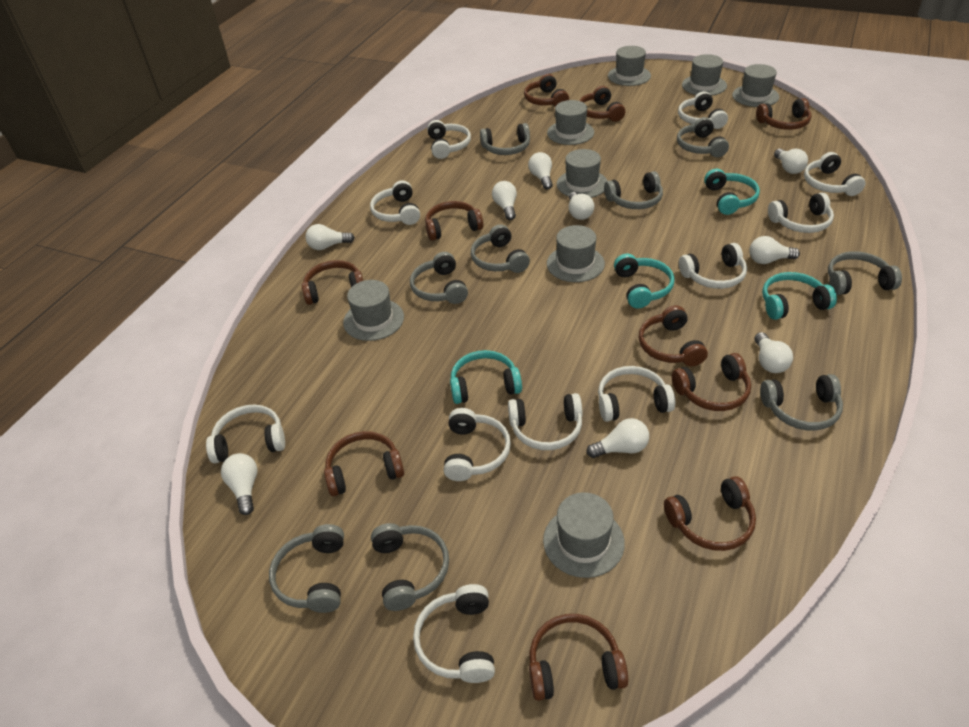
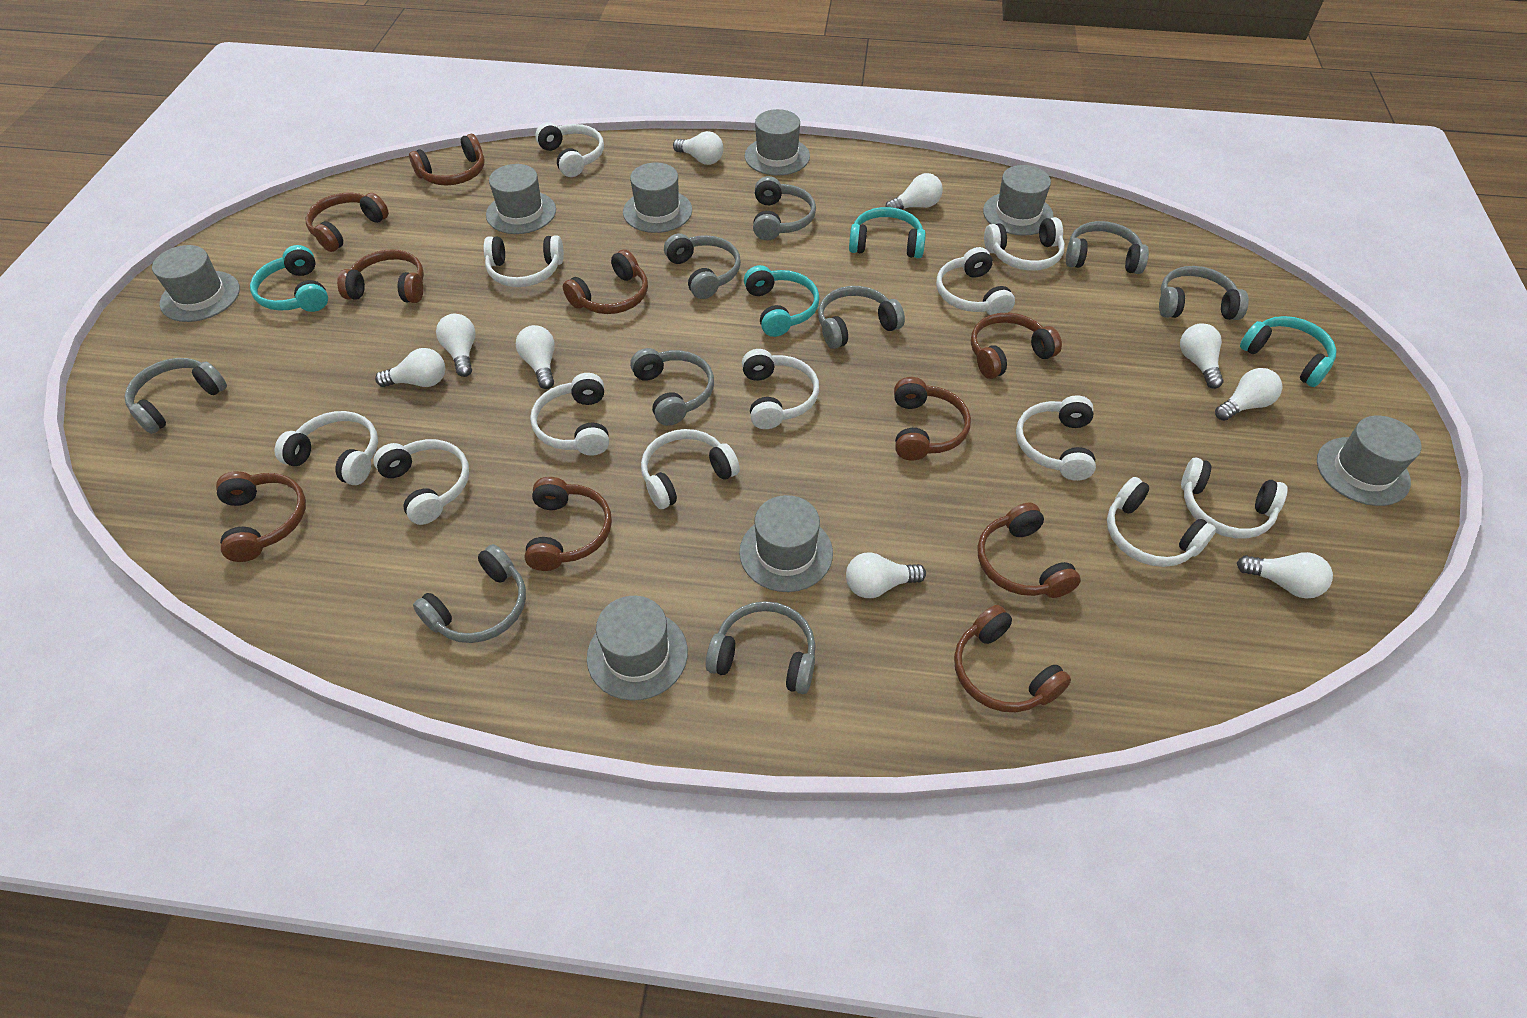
white headphones: 11 -> 12

